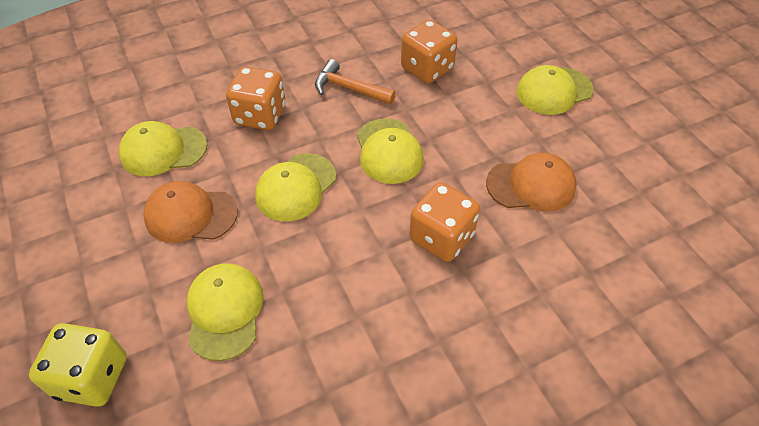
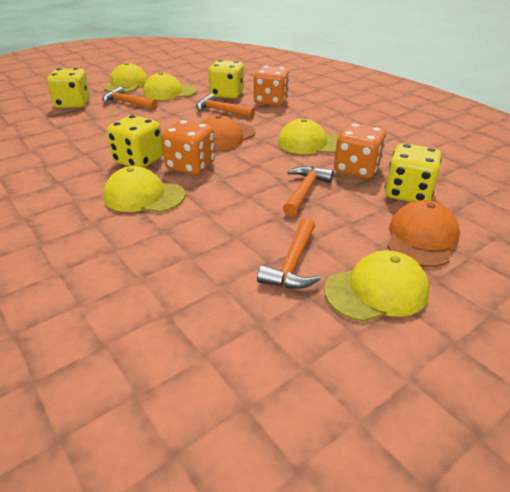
orange hammer: 1 -> 4
yellow dice: 1 -> 4

